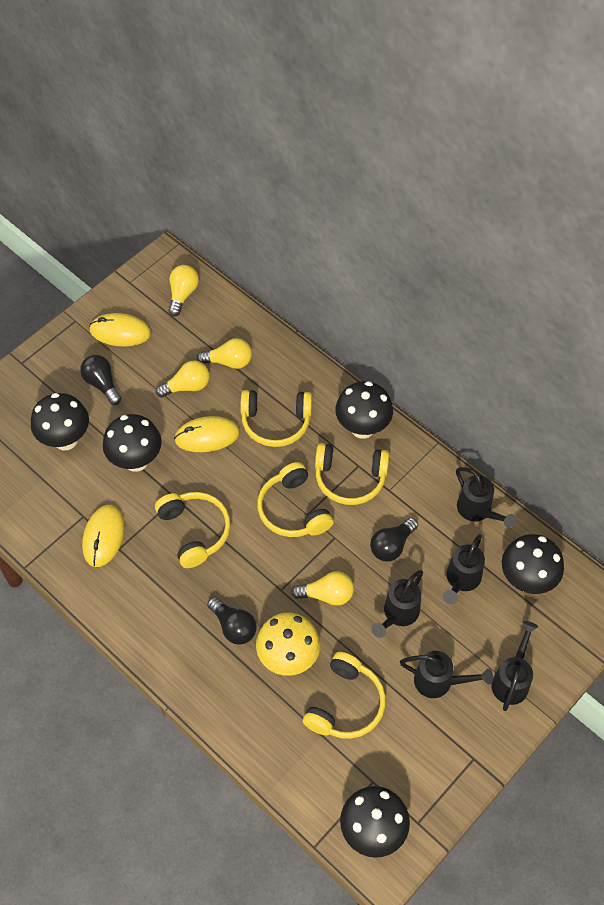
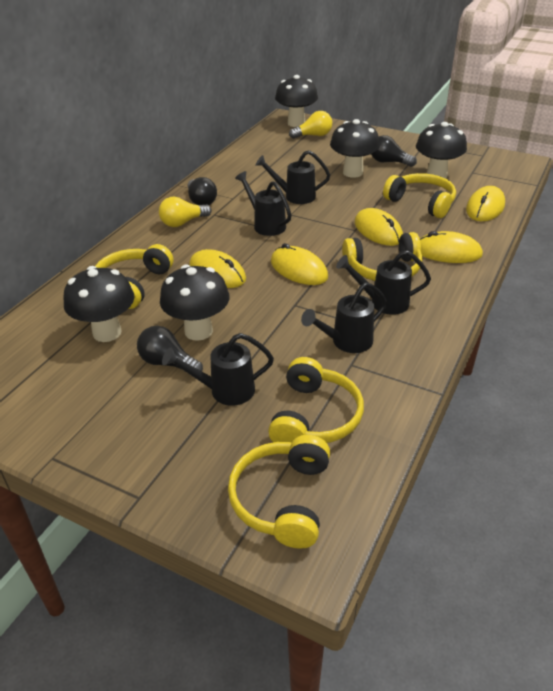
yellow light bulb: 4 -> 2
yellow mouse: 3 -> 5
yellow mushroom: 1 -> 0

